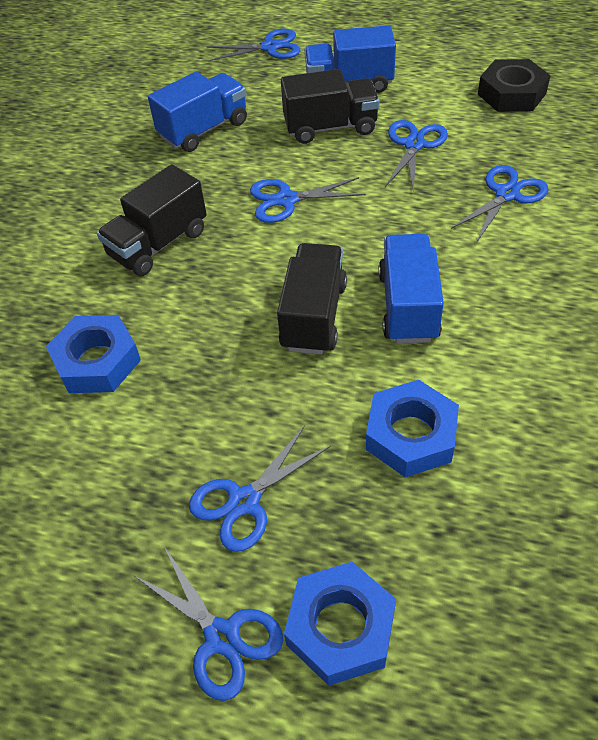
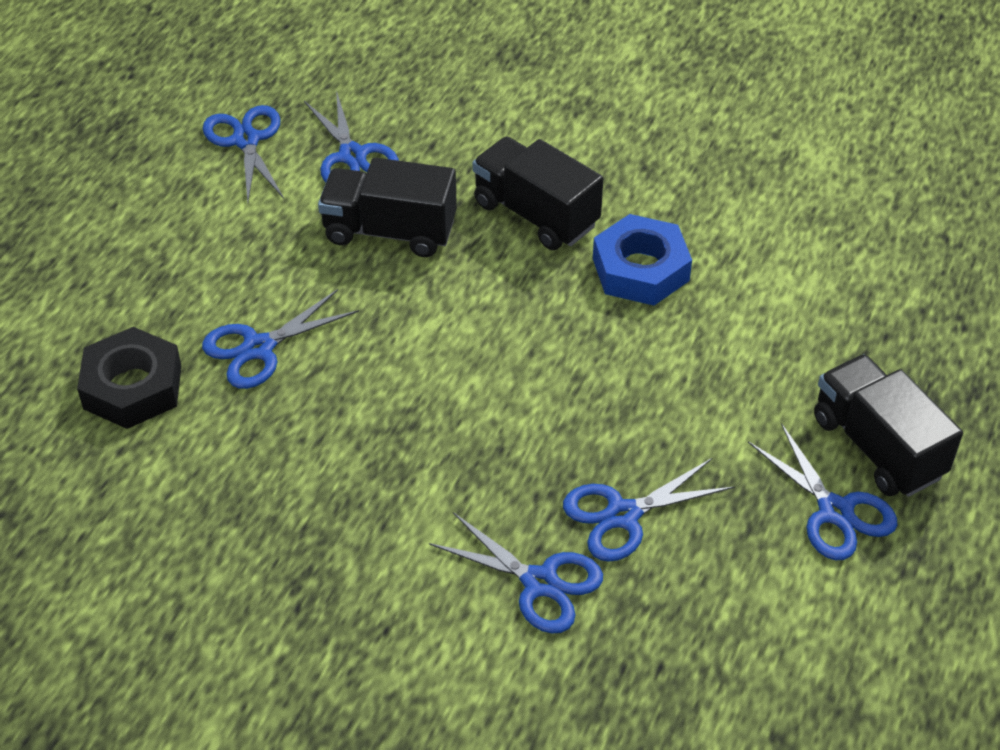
blue nut: 3 -> 1
blue truck: 3 -> 0

